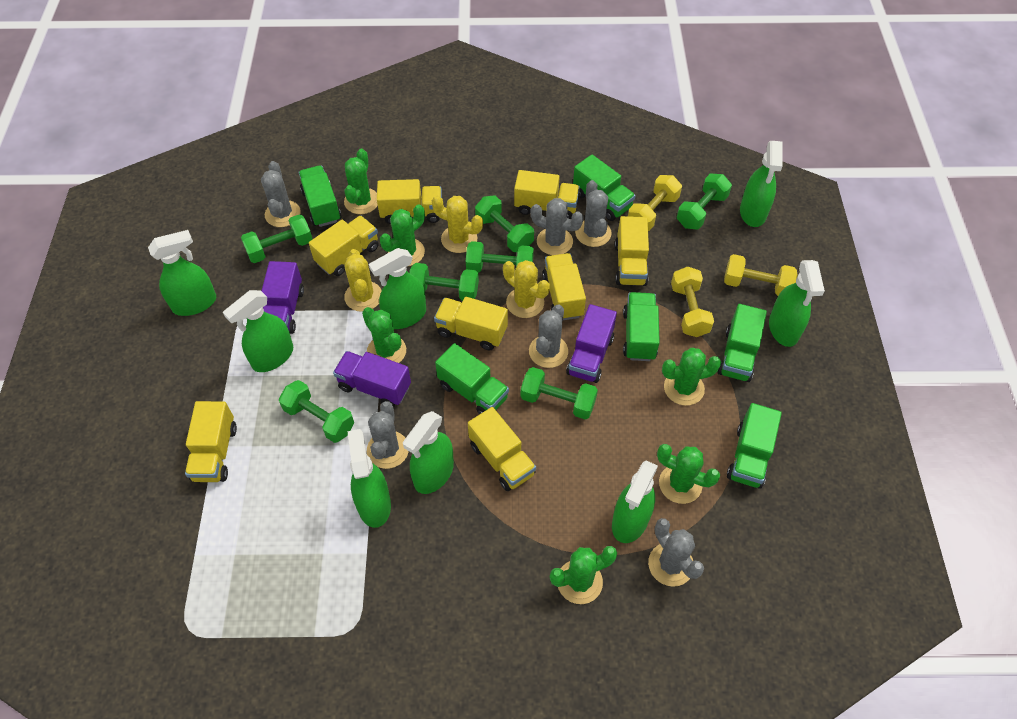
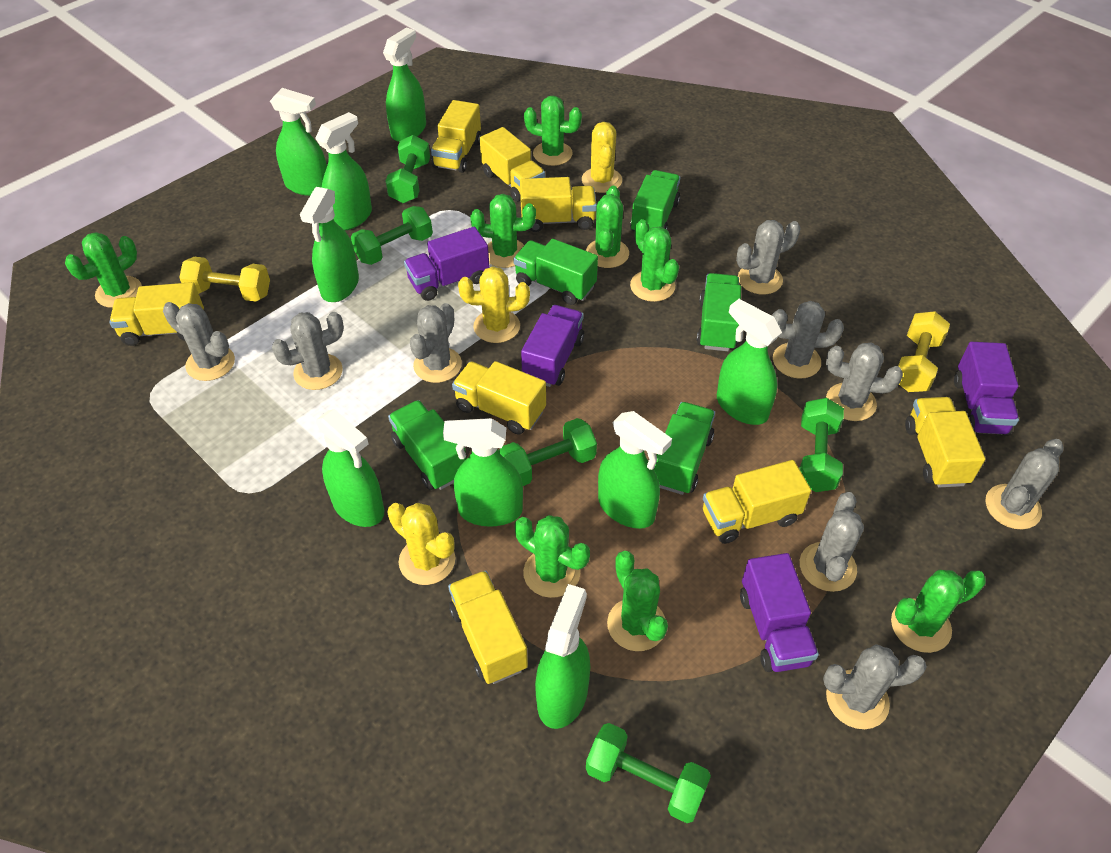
green cactus: 6 -> 8
green dumbbell: 7 -> 5
green spray bottle: 8 -> 9
green truck: 6 -> 5
grey cactus: 6 -> 9
purple truck: 3 -> 4
yellow dumbbell: 3 -> 2

